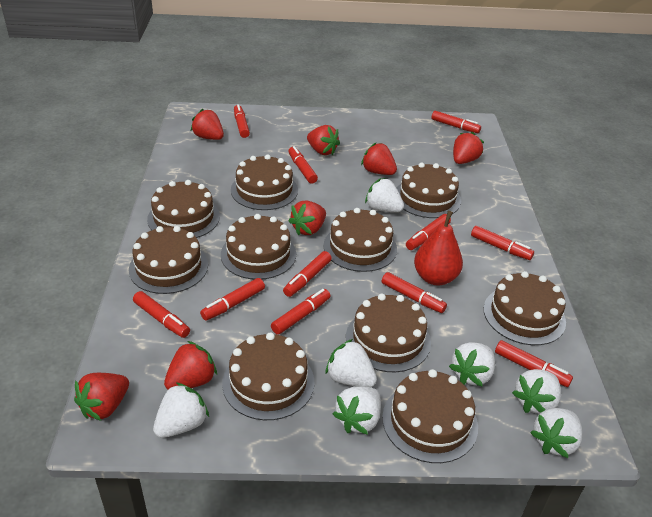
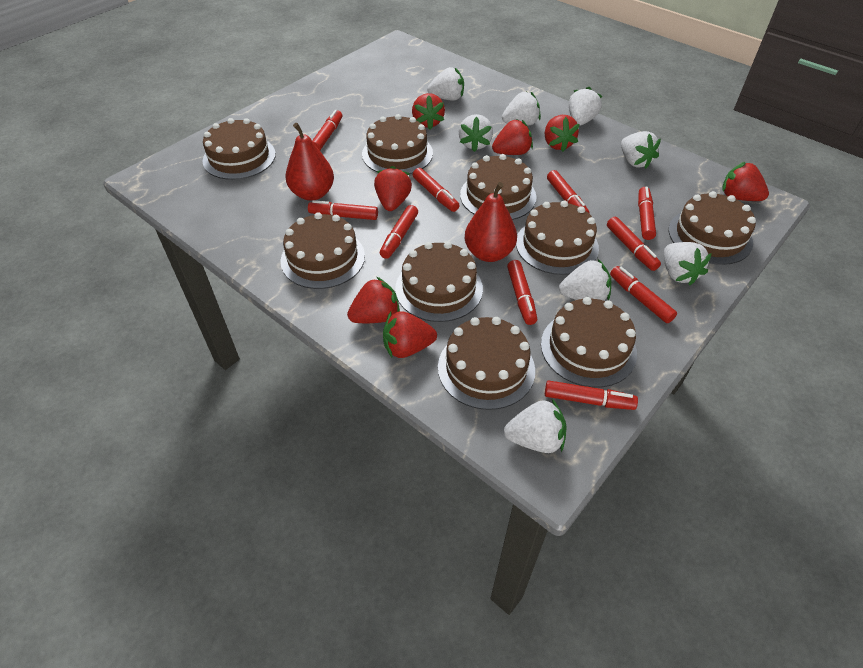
brown cake: 10 -> 9
red marker: 11 -> 10
red pear: 1 -> 2
white strawberry: 7 -> 8

